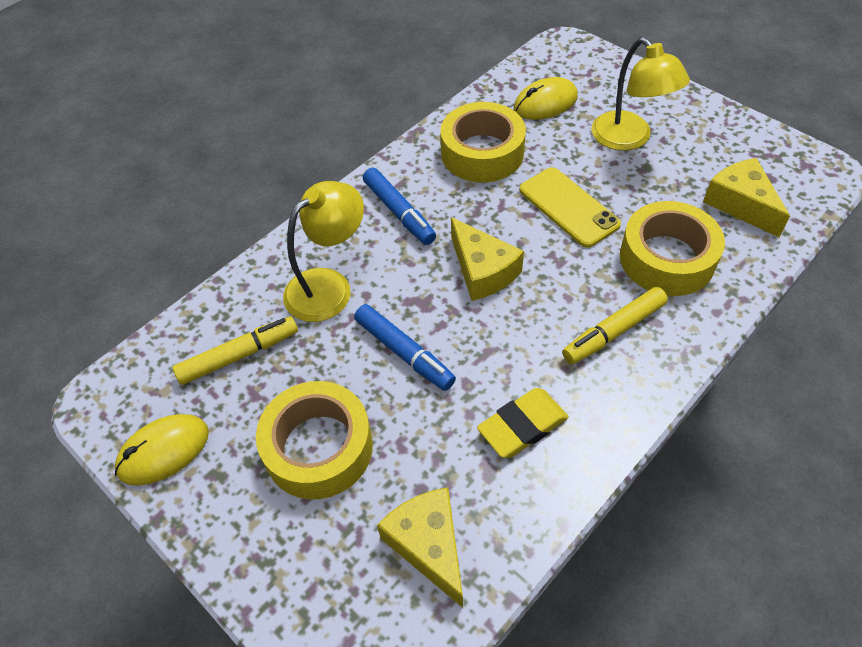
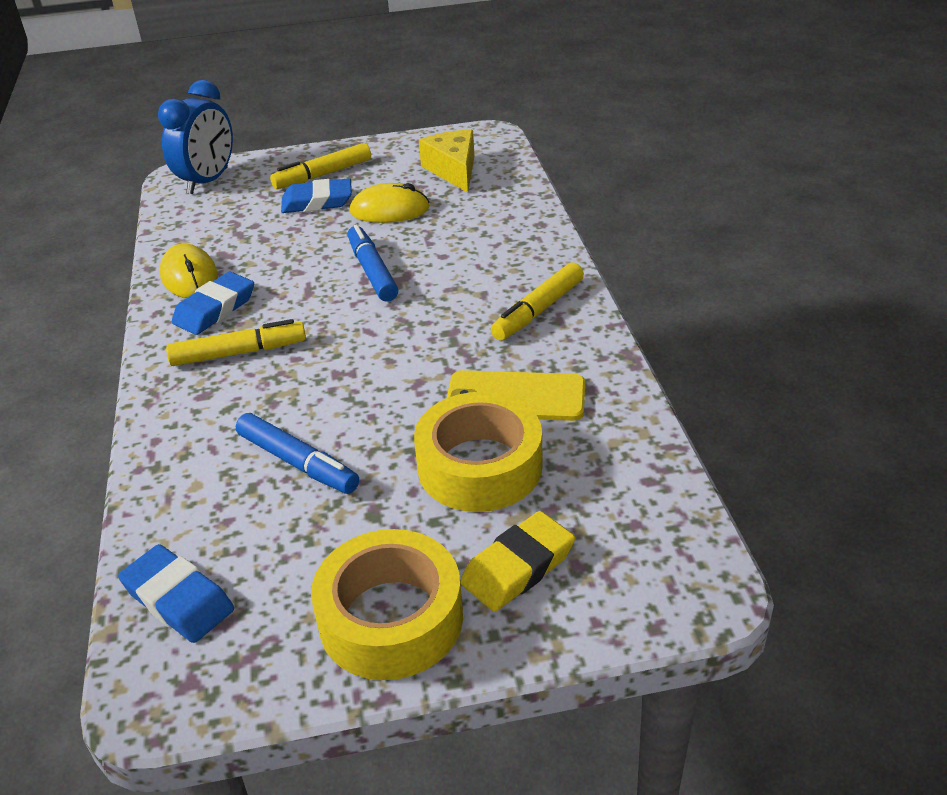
blue clock: 0 -> 1
blue eraser: 0 -> 3
yellow cheese: 3 -> 1
yellow lamp: 2 -> 0
yellow marker: 2 -> 3
yellow tape: 3 -> 2

